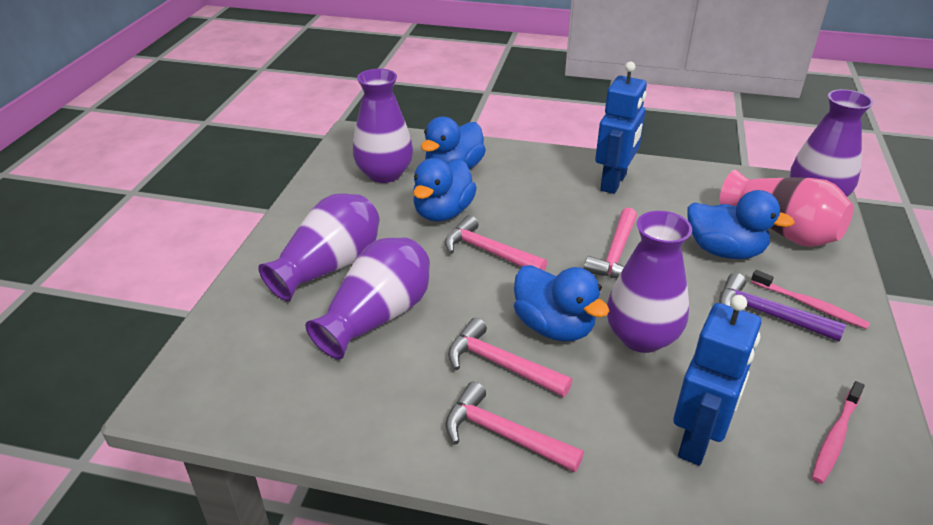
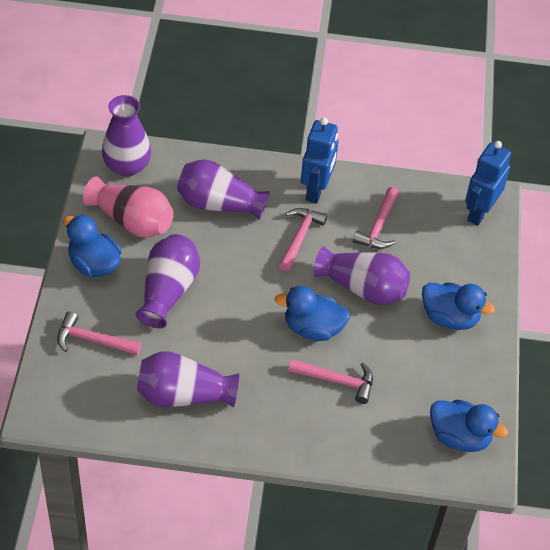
pink toothbrush: 2 -> 0
purple hammer: 1 -> 0

